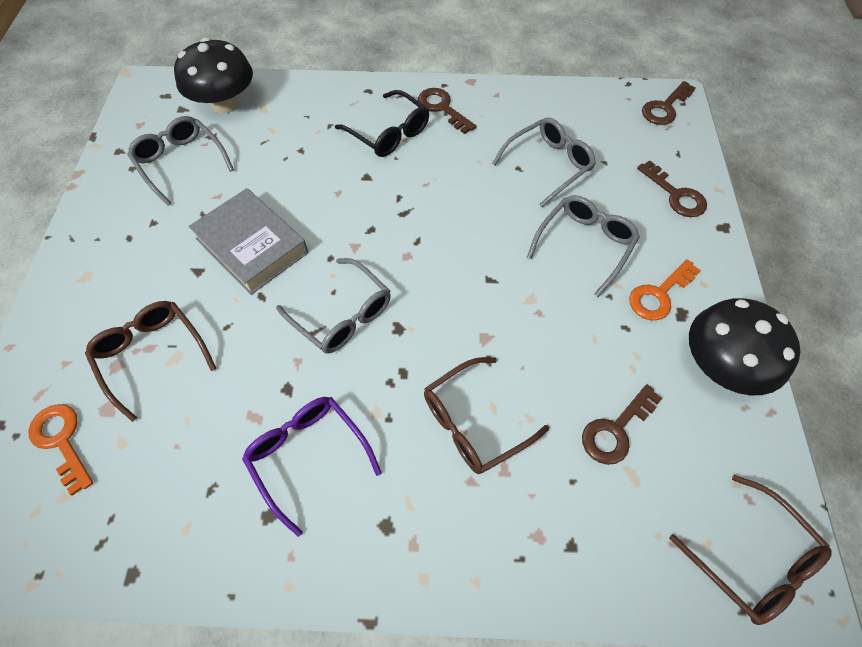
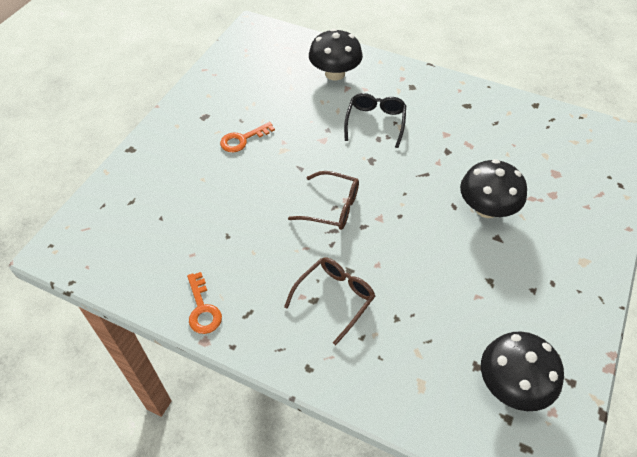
black mushroom: 2 -> 3
brown glasses: 3 -> 2
brown key: 4 -> 0
grey book: 1 -> 0
grey glasses: 4 -> 0
purple glasses: 1 -> 0

